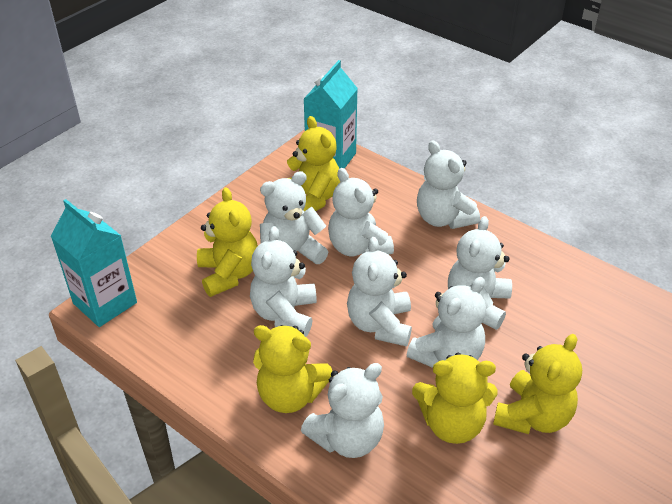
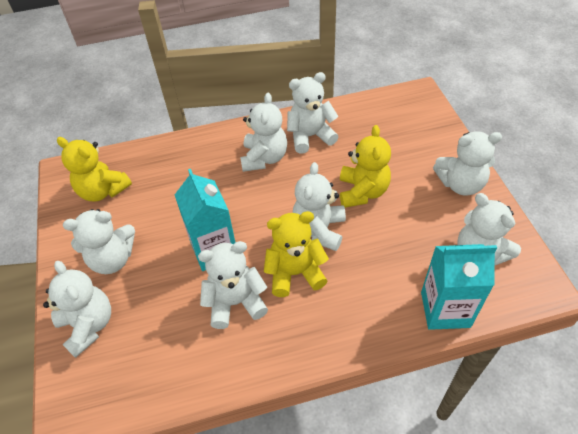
yellow teddy bear: 5 -> 3

